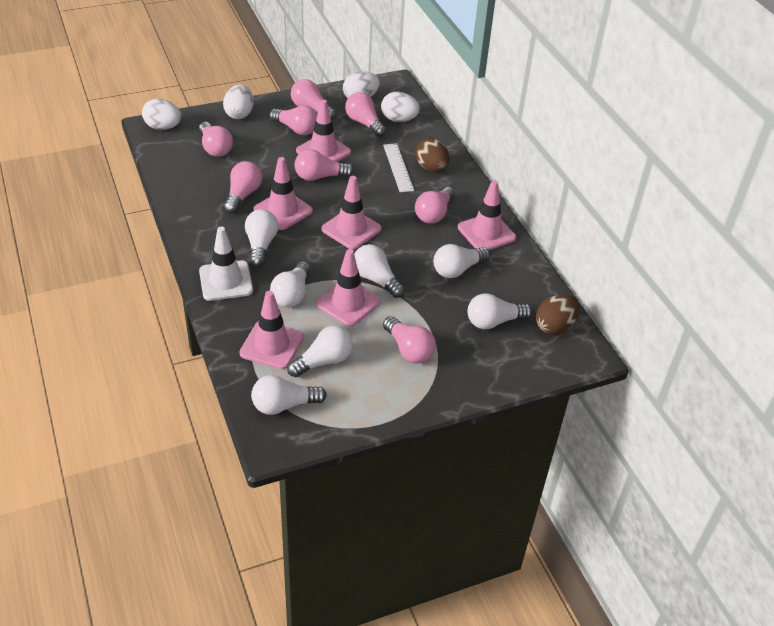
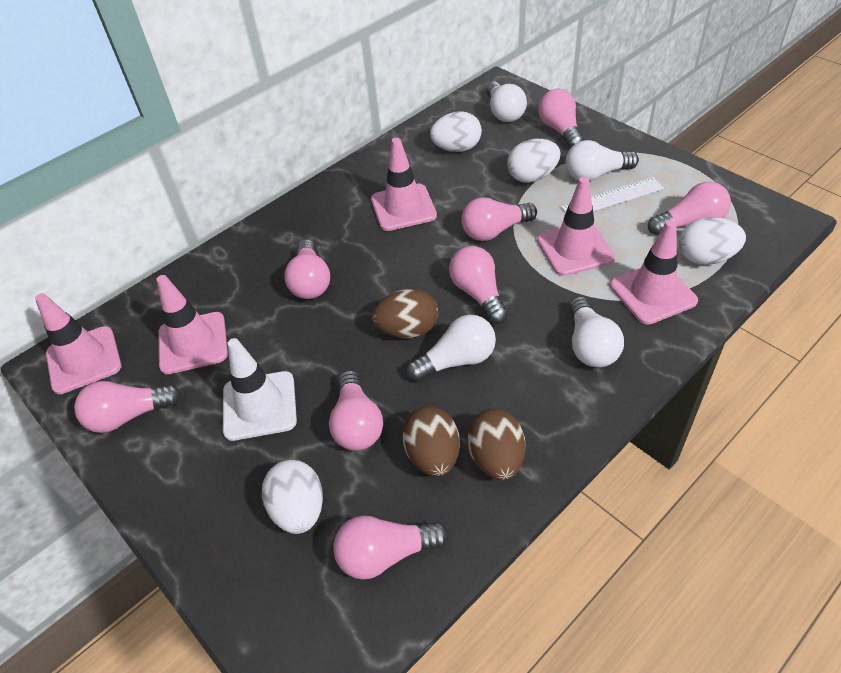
brown egg: 2 -> 3
pink traffic cone: 6 -> 5
white light bulb: 7 -> 4

